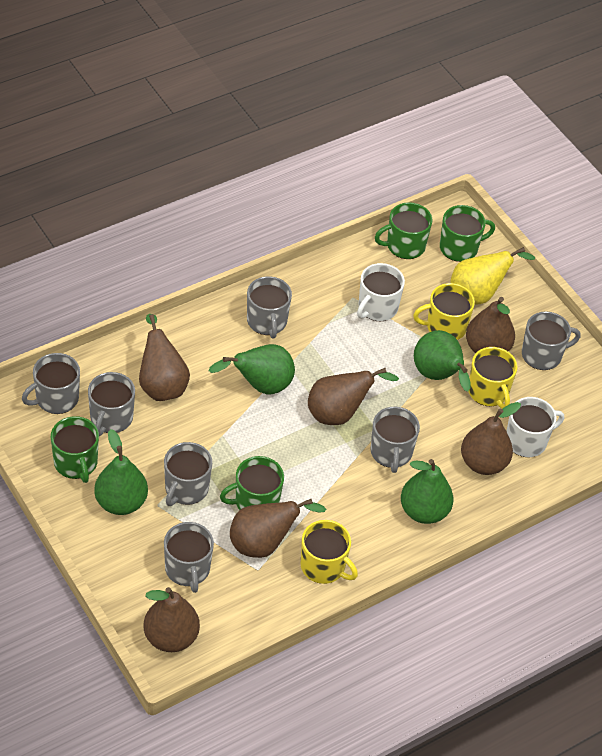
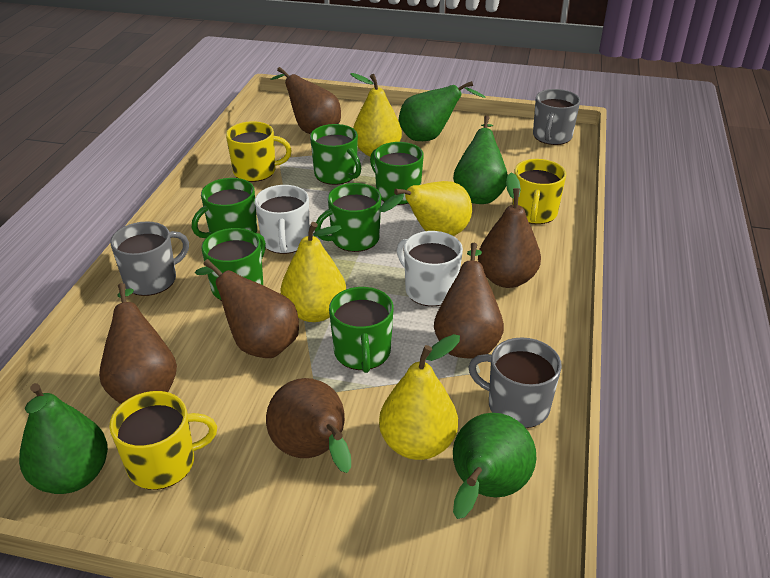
green mug: 4 -> 6
grey mug: 7 -> 3
yellow pear: 1 -> 4

